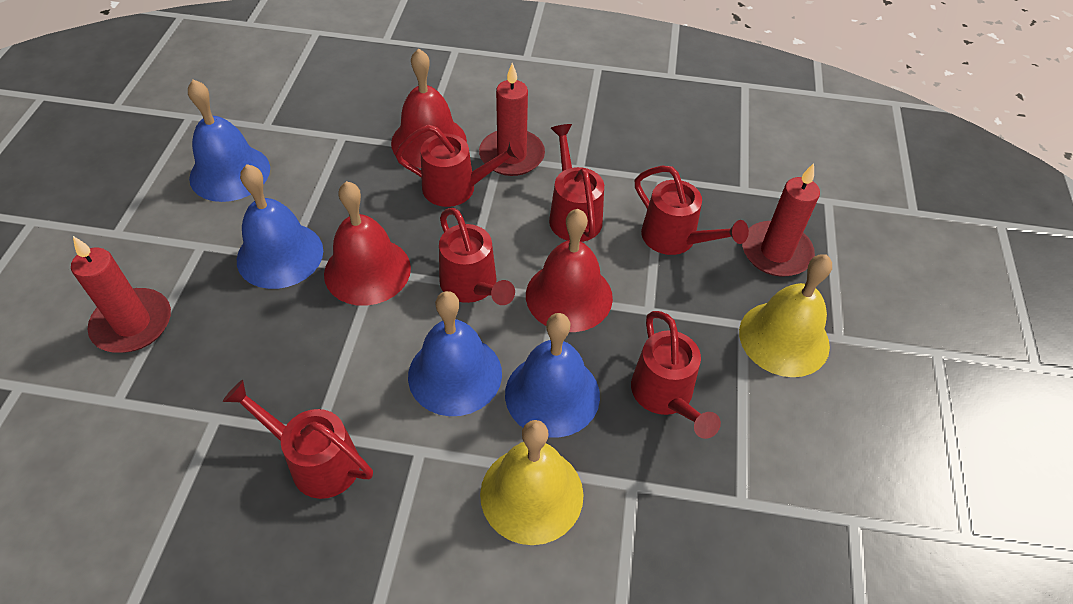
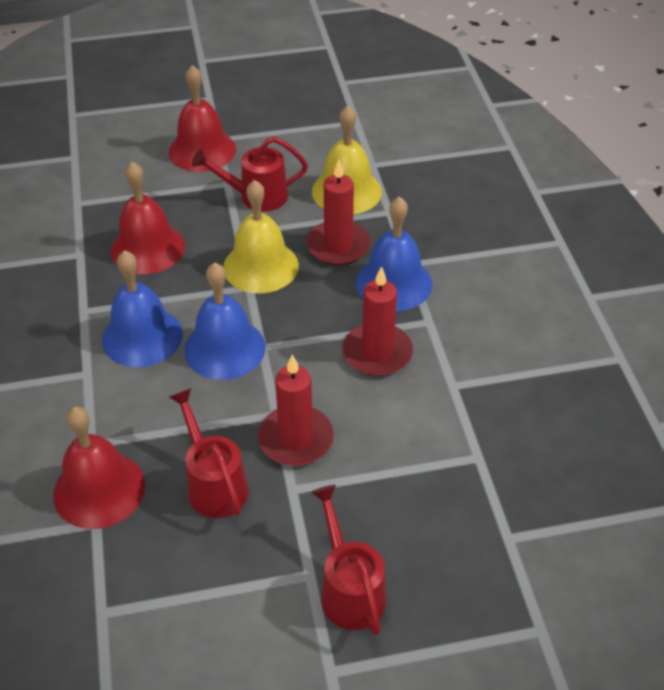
blue bell: 4 -> 3
red watering can: 6 -> 3

